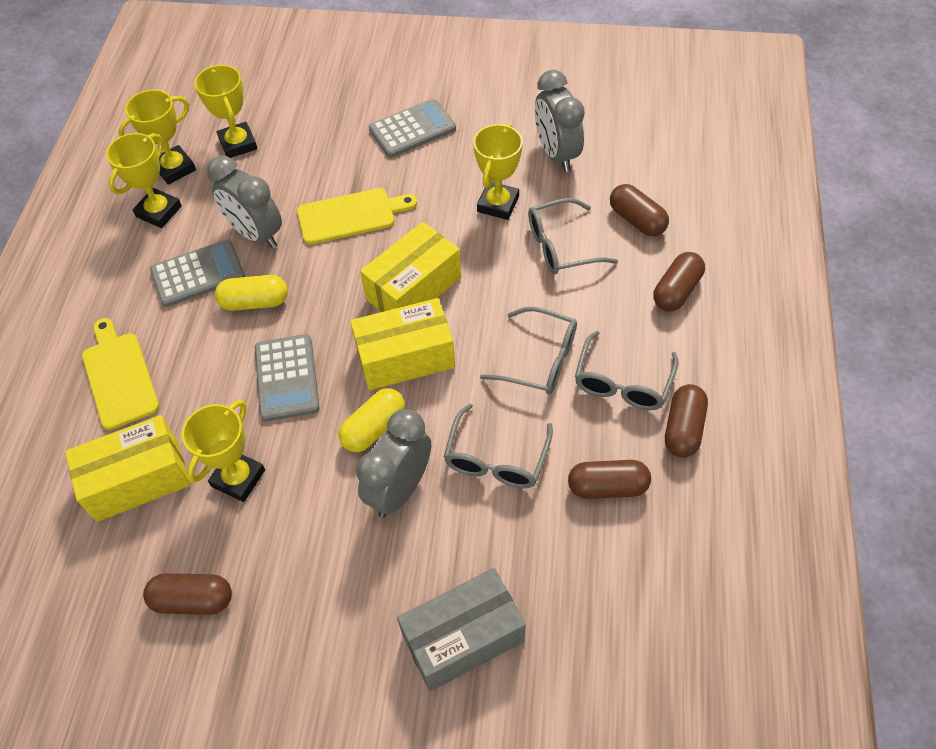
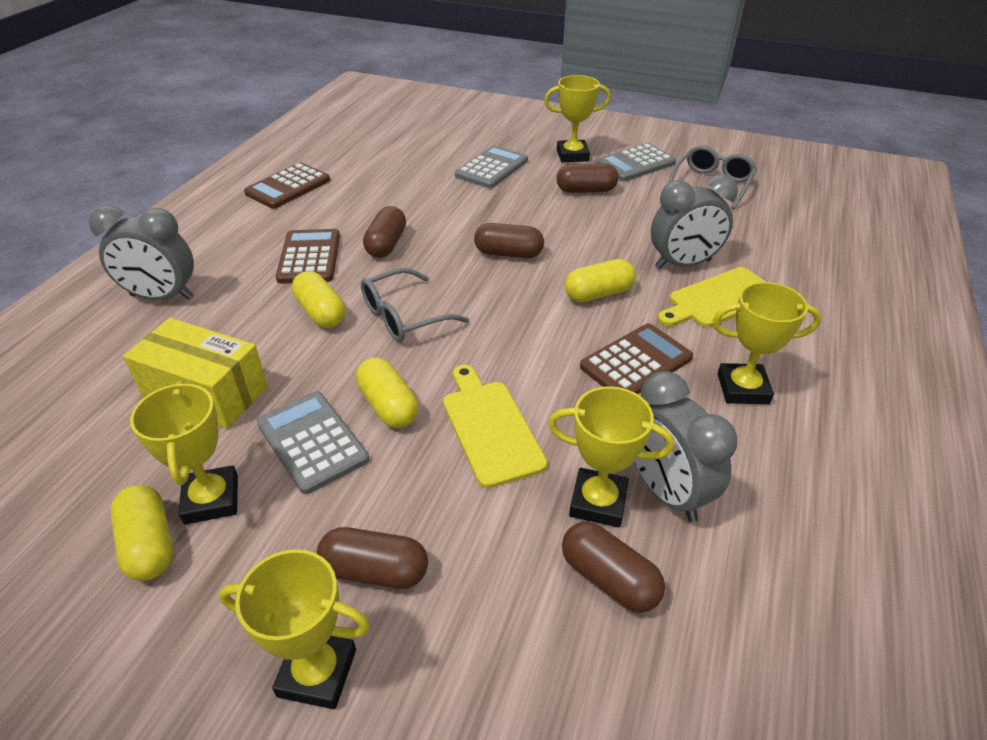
brown calculator: 0 -> 3
grey box: 1 -> 0
grey glasses: 4 -> 2
yellow box: 3 -> 1
yellow capsule: 2 -> 4

